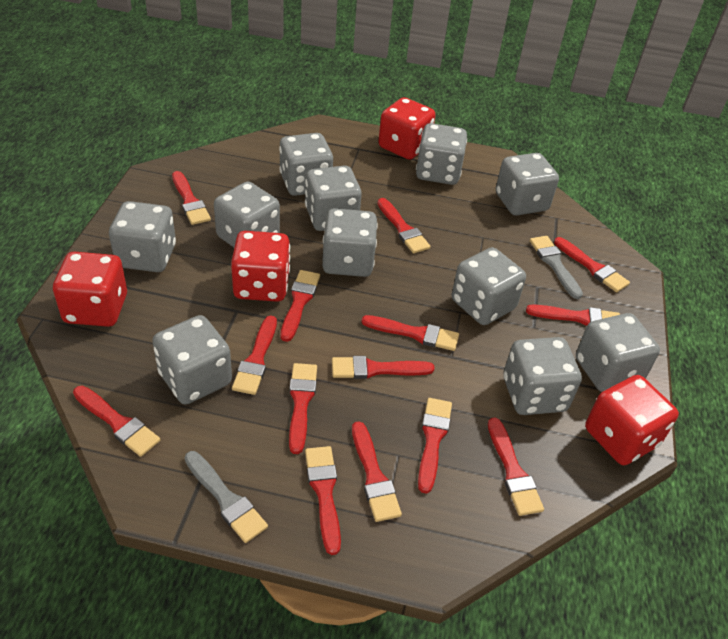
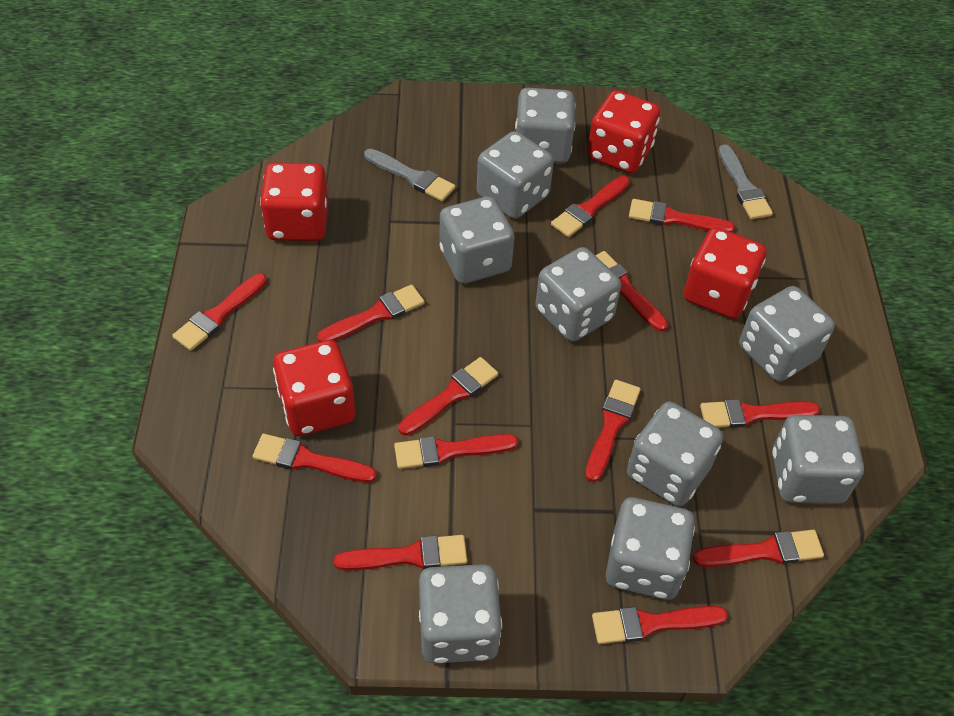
grey dice: 11 -> 9
red brush: 14 -> 13

